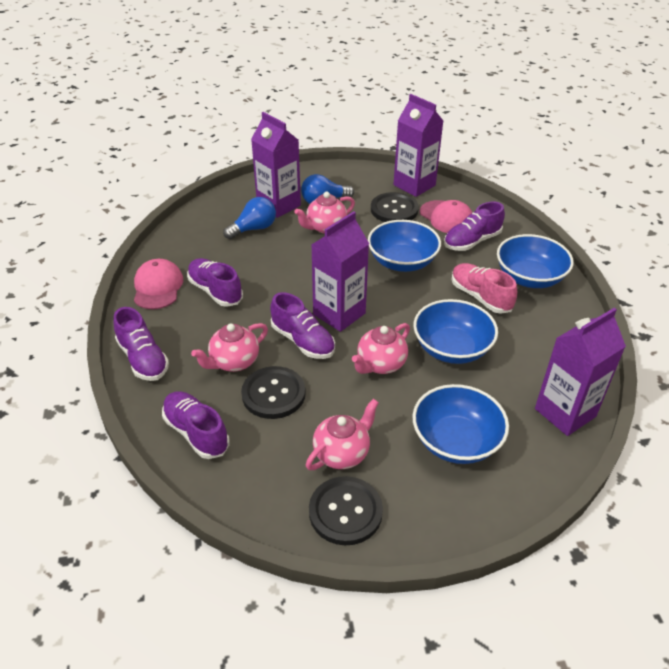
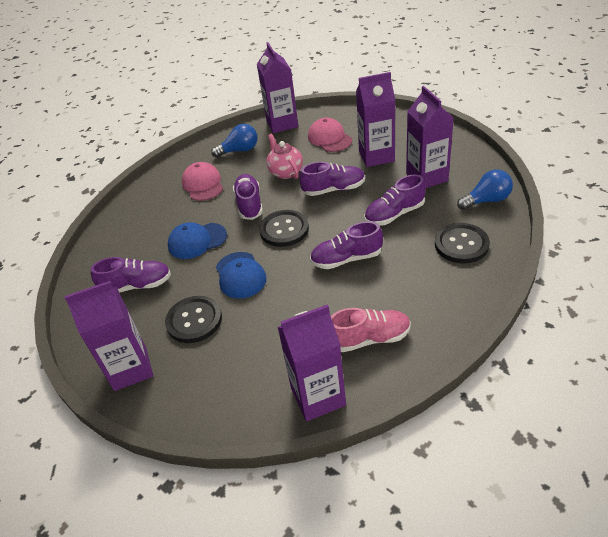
blue bowl: 4 -> 0
blue cap: 0 -> 2
pink teapot: 4 -> 1
purple carton: 4 -> 5

